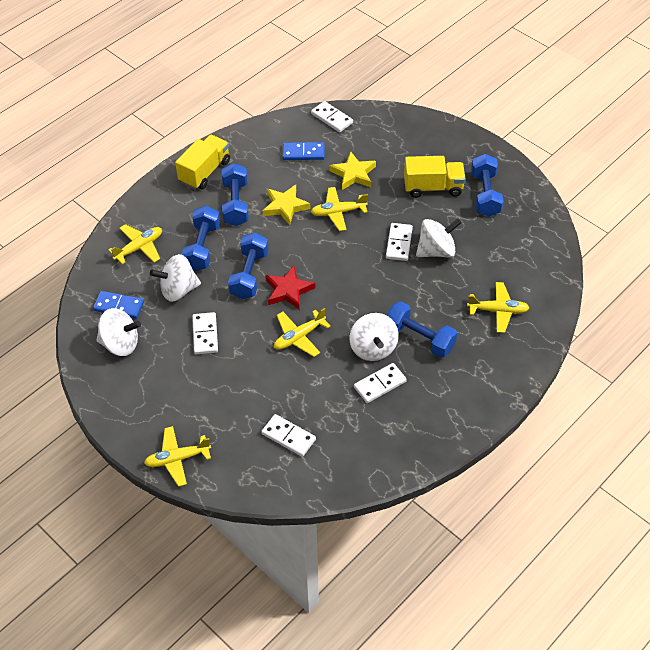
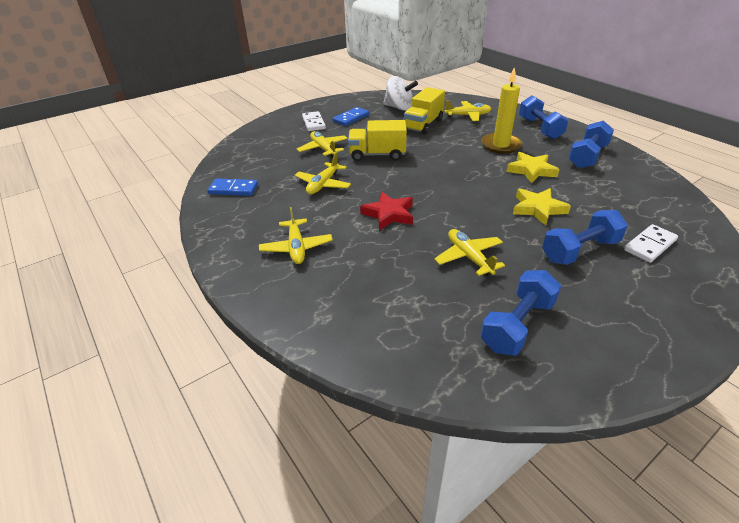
blue dumbbell: 5 -> 4
white domino: 5 -> 2
white spinning top: 4 -> 1
yellow candle: 0 -> 1

